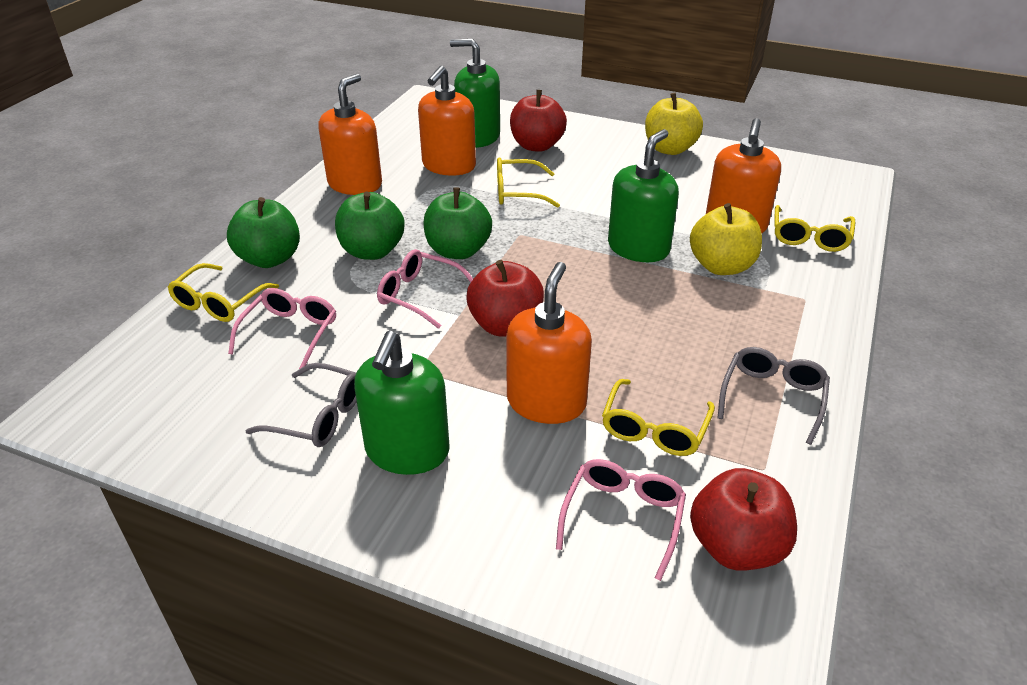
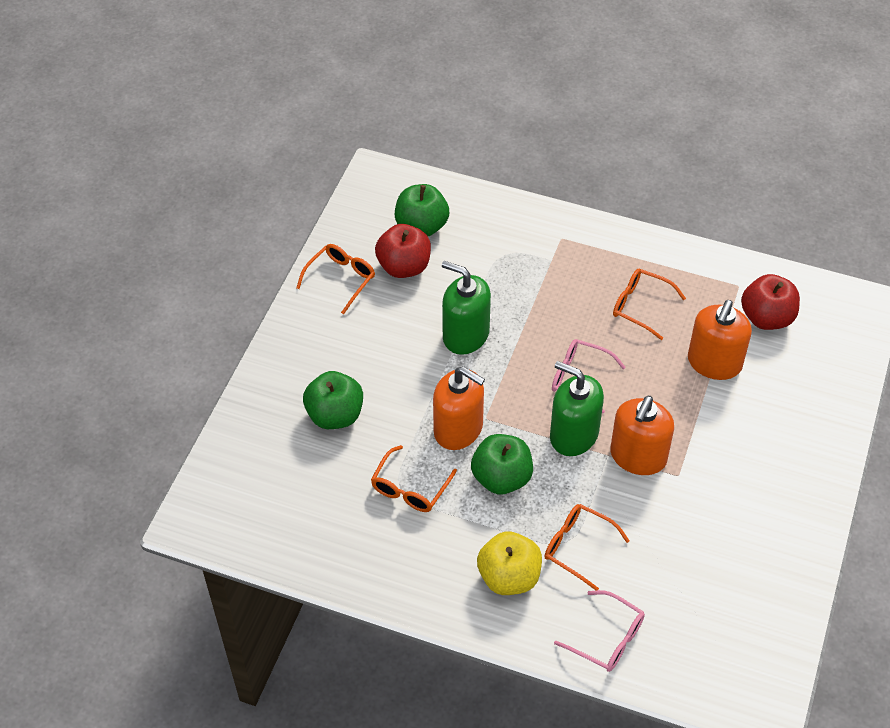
green soap dispenser: 3 -> 2
grey glasses: 2 -> 0
orange glasses: 0 -> 4
orange soap dispenser: 4 -> 3
pink glasses: 3 -> 2
red apple: 3 -> 2
yellow apple: 2 -> 1
yellow glasses: 4 -> 0

